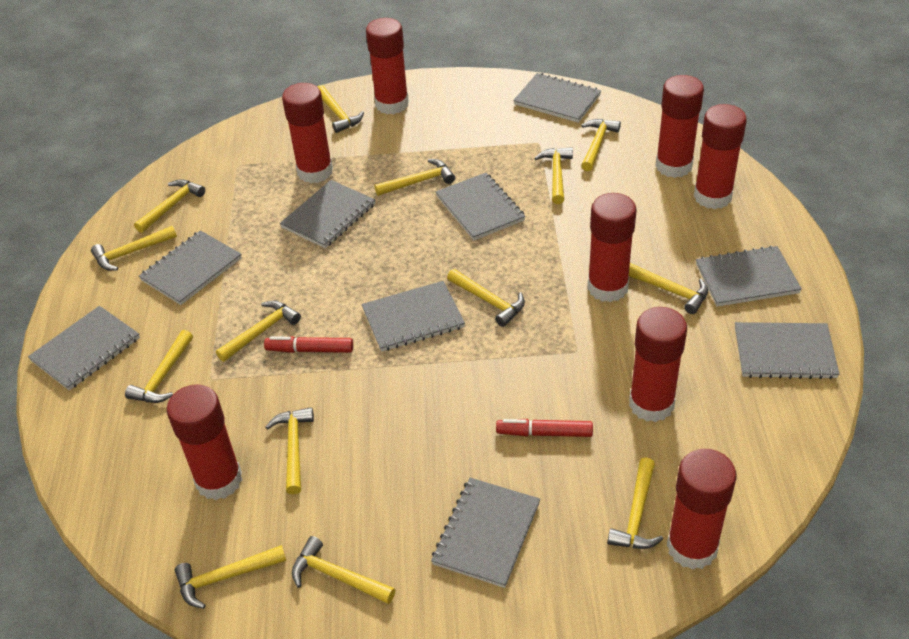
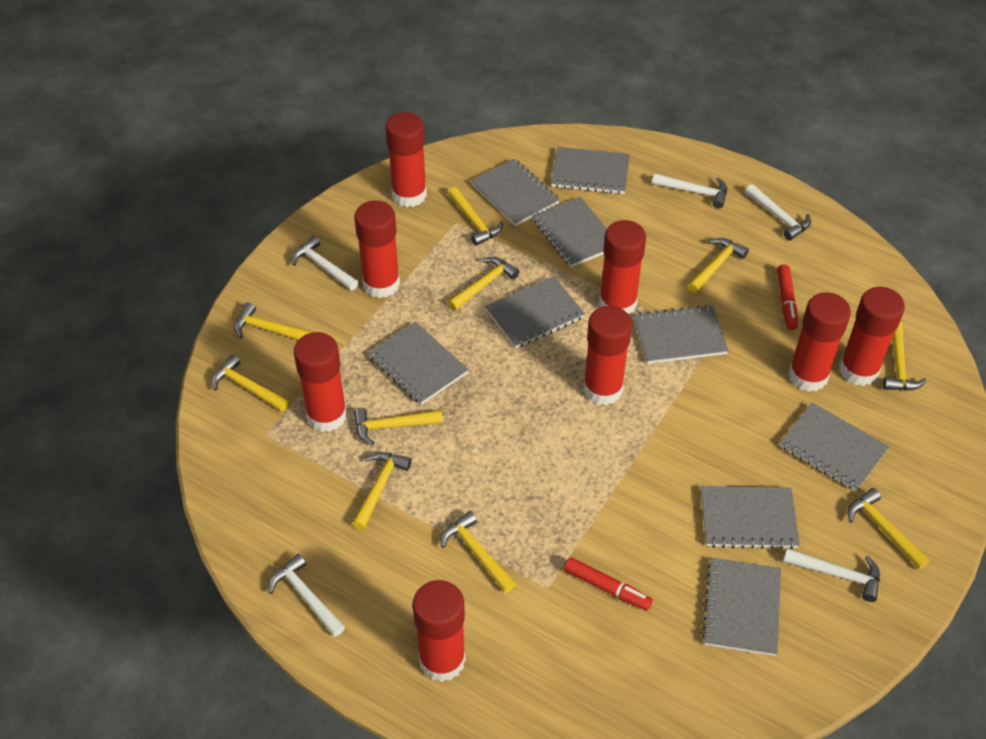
white hammer: 0 -> 5
yellow hammer: 14 -> 10

